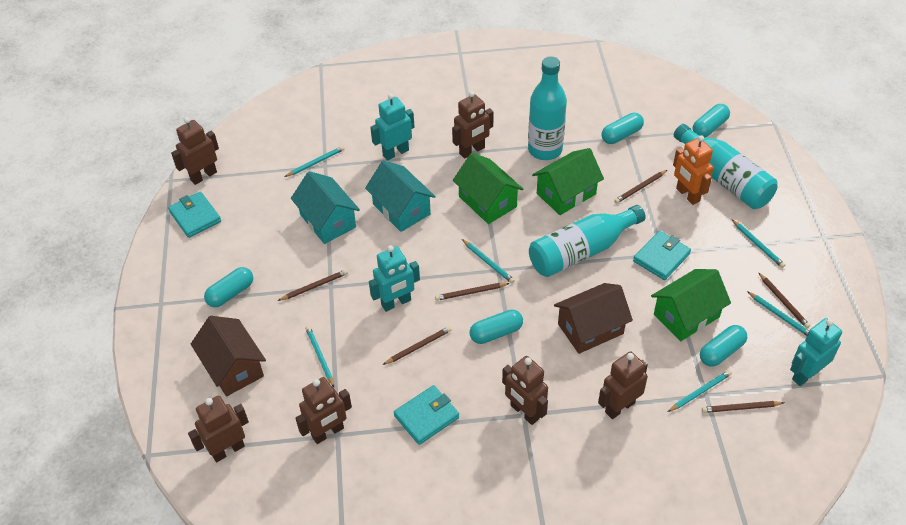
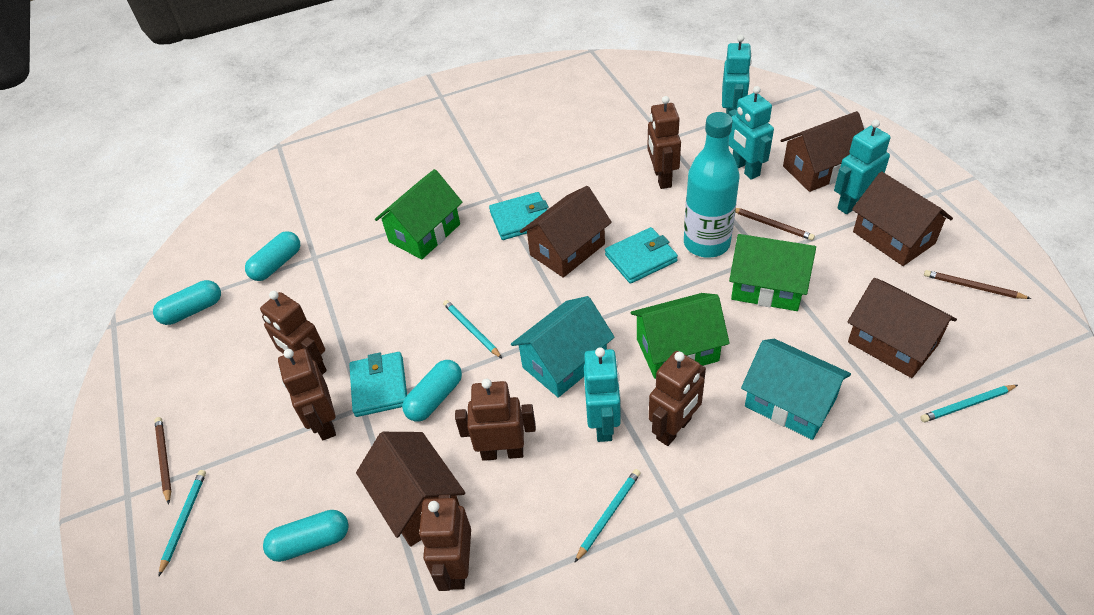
brown house: 2 -> 5
brown pencil: 6 -> 3
orange robot: 1 -> 0
turquoise bottle: 3 -> 1
turquoise capsule: 5 -> 4
turquoise pencil: 6 -> 4
turquoise robot: 3 -> 4

